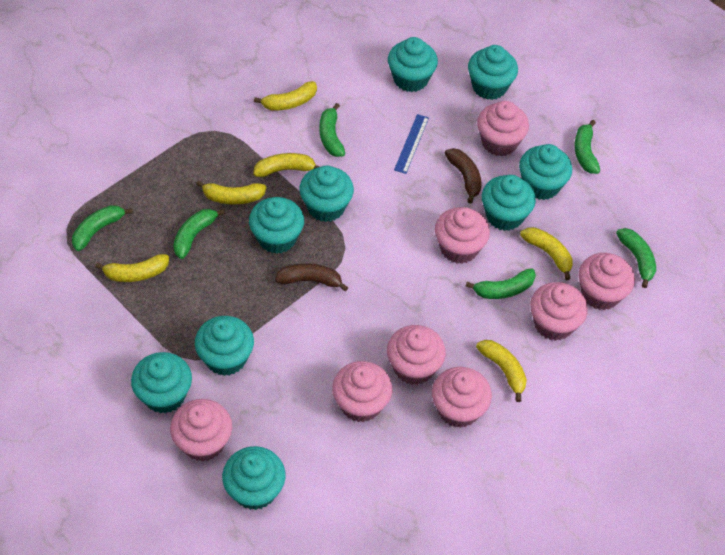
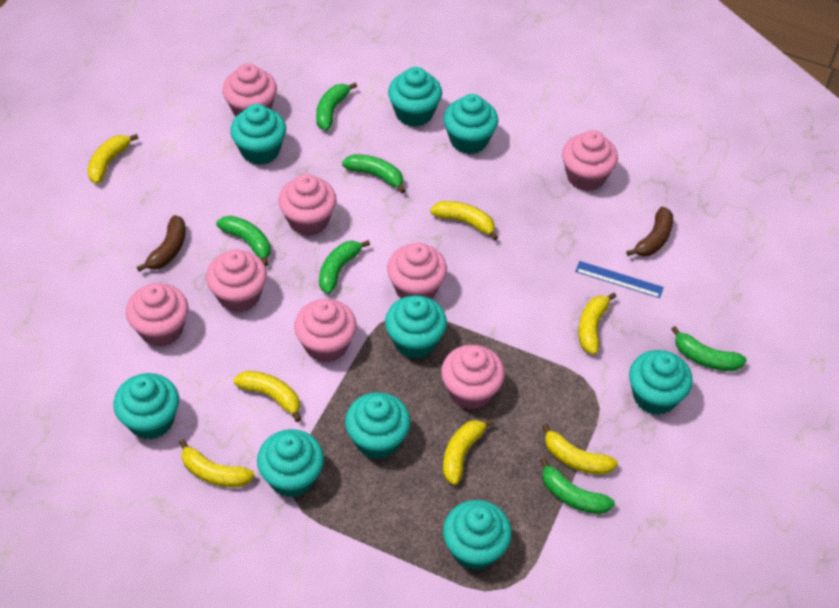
yellow banana: 6 -> 7

